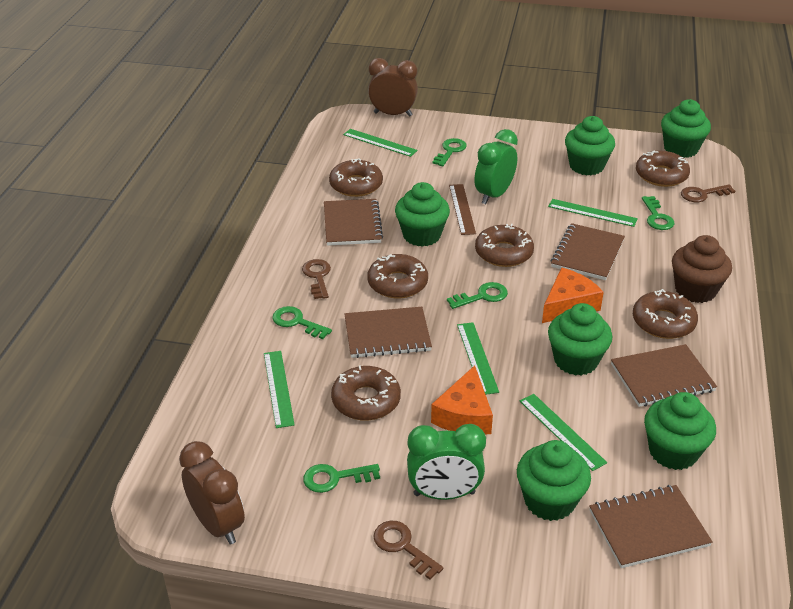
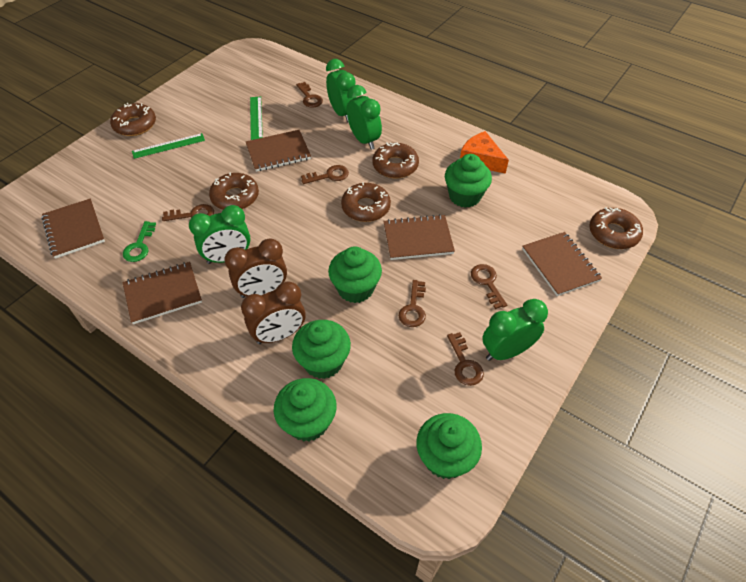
brown cupcake: 1 -> 0
brown donut: 6 -> 5
brown key: 3 -> 6
brown ruler: 1 -> 0
green clock: 2 -> 4
green cupcake: 6 -> 5
green key: 5 -> 1
green ruler: 5 -> 2
orange cheese: 2 -> 1

